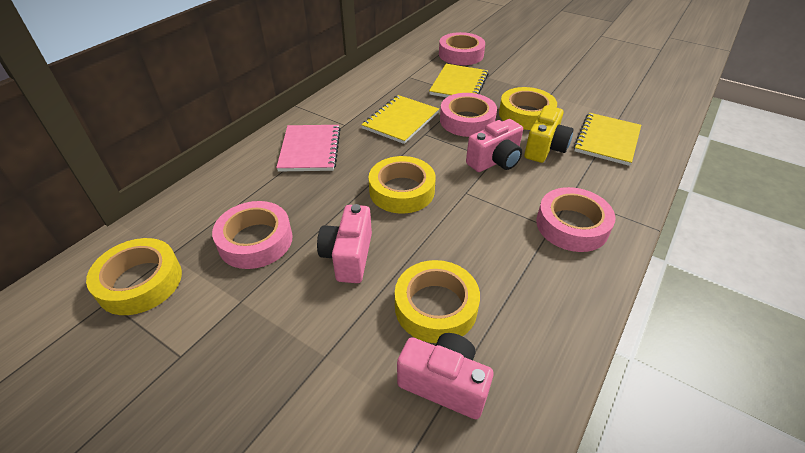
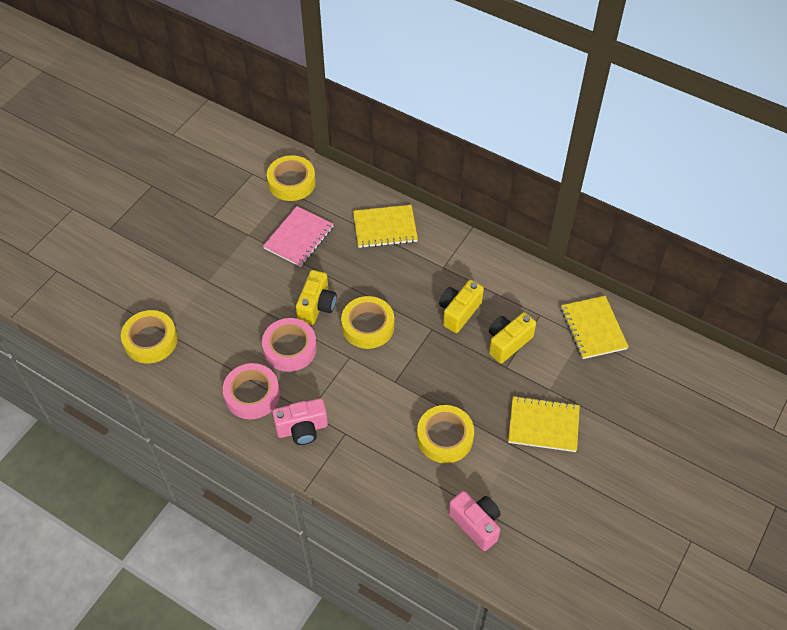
pink camera: 3 -> 2
pink tape: 4 -> 2
yellow camera: 1 -> 3

